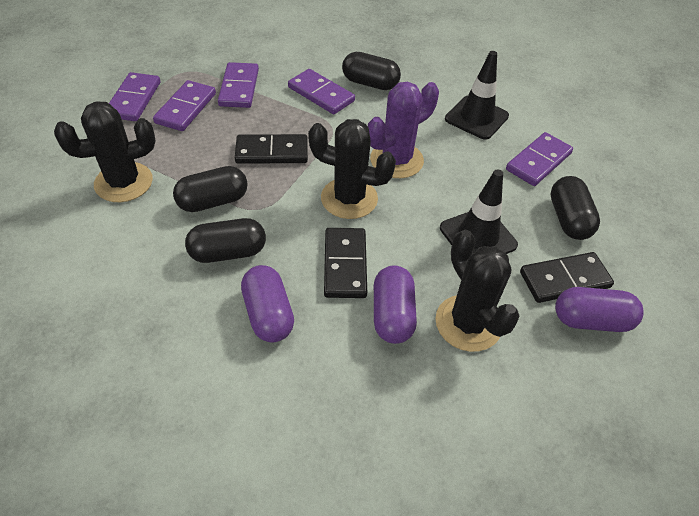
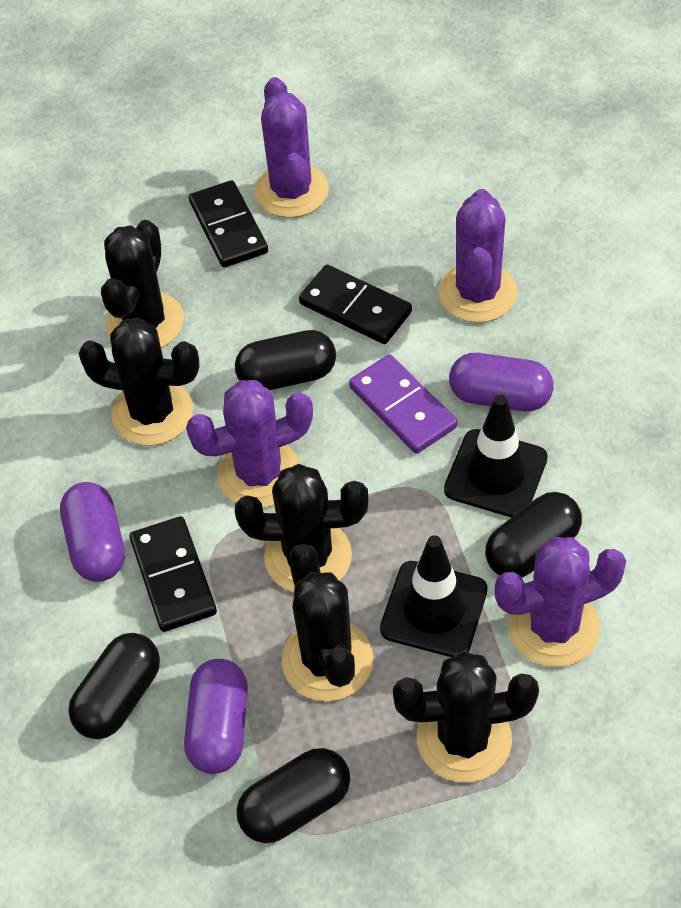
black cactus: 3 -> 5
purple cactus: 1 -> 4
purple domino: 5 -> 1

